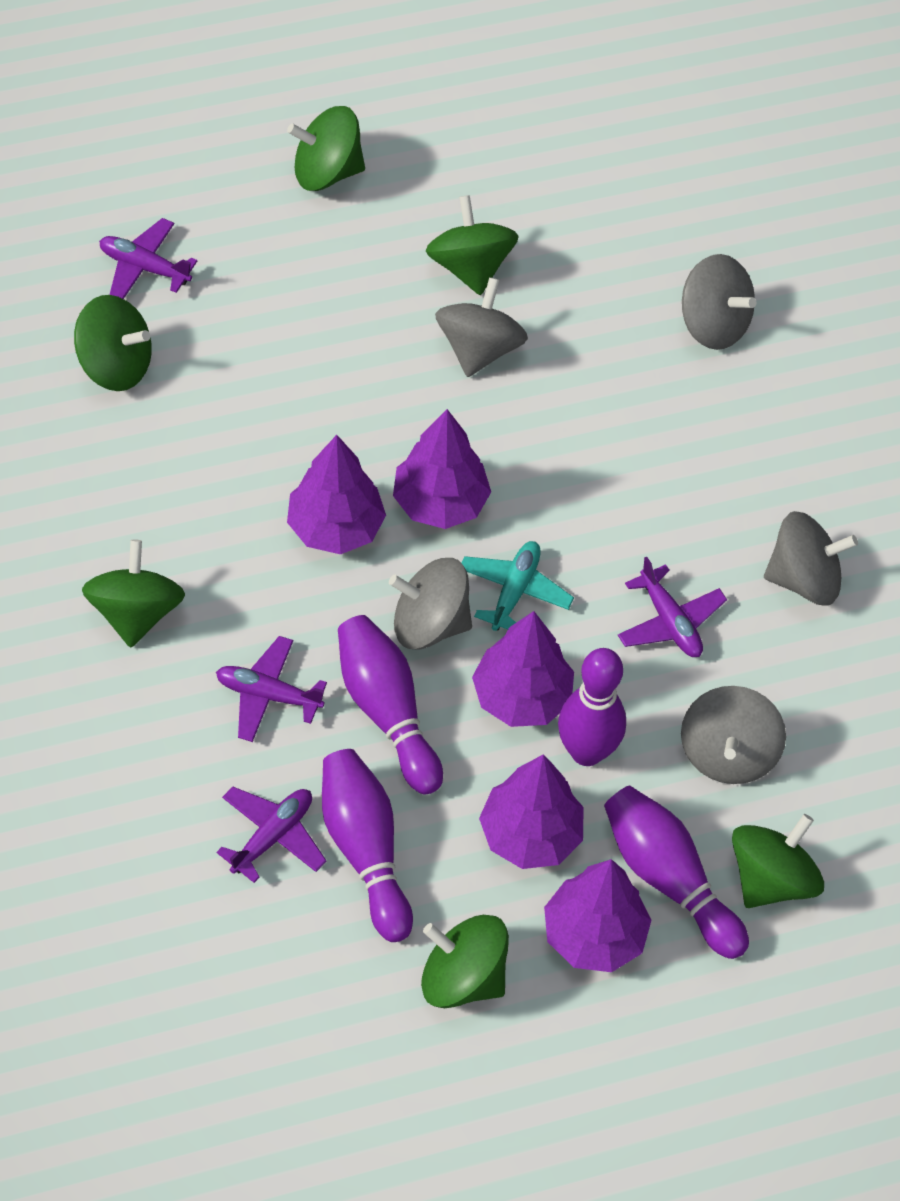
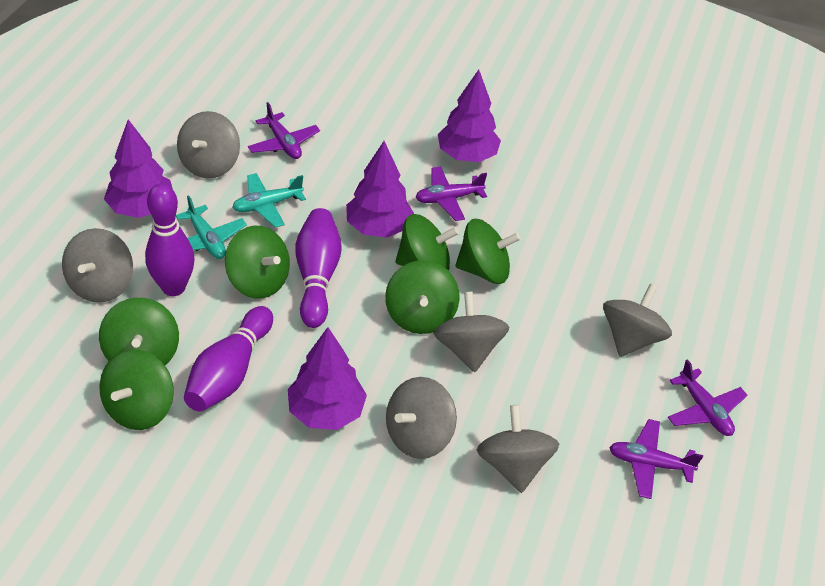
grey spinning top: 5 -> 6
purple bowling pin: 4 -> 3
purple tree: 5 -> 4
turquoise plane: 1 -> 2

